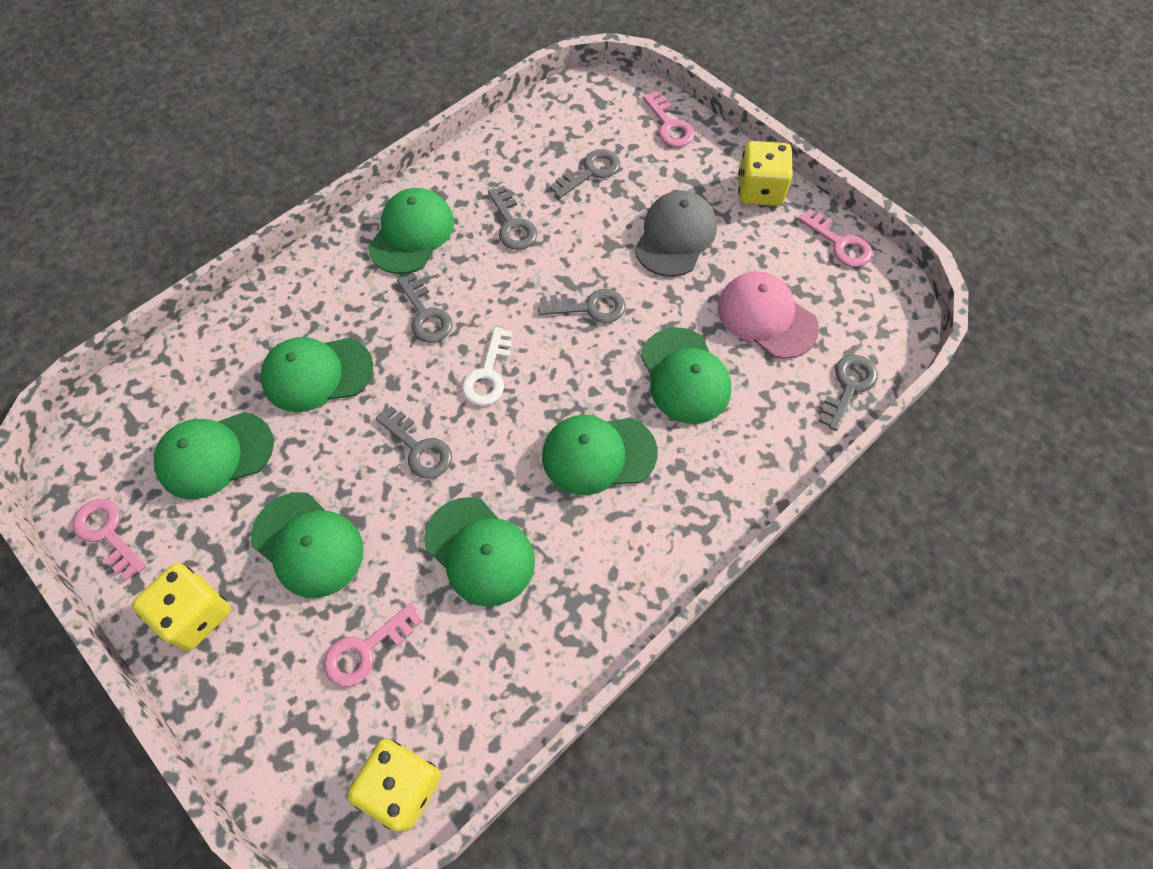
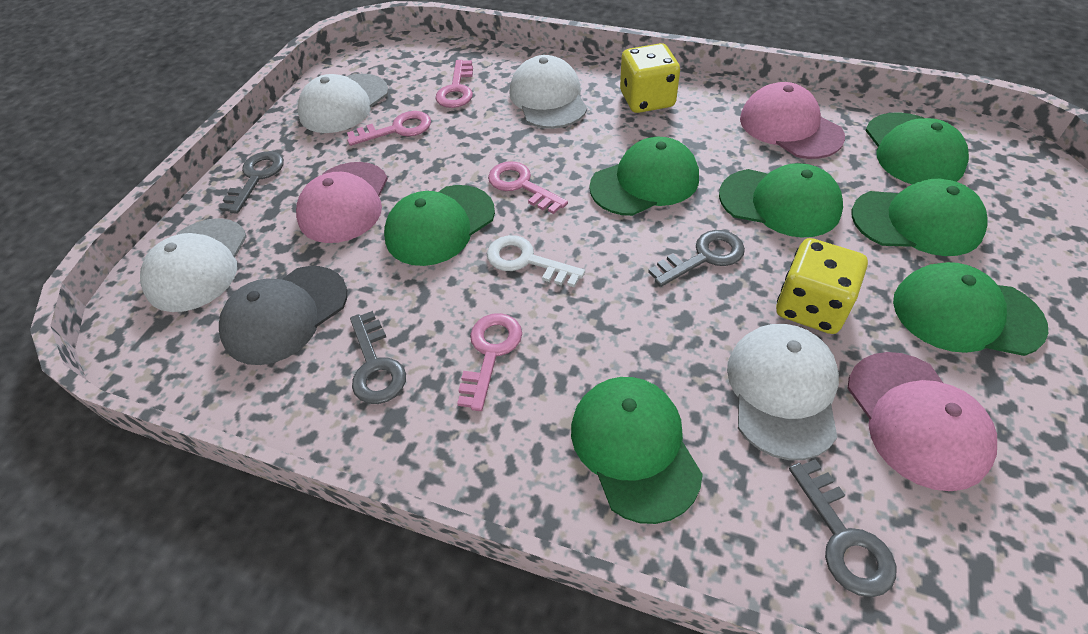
grey key: 6 -> 4
pink cap: 1 -> 3
white cap: 0 -> 4
yellow dice: 3 -> 2

